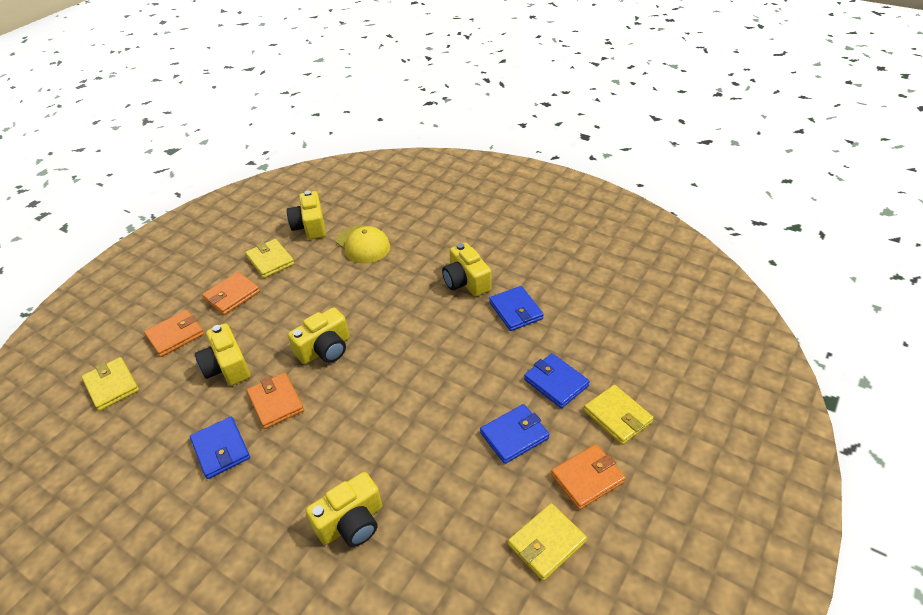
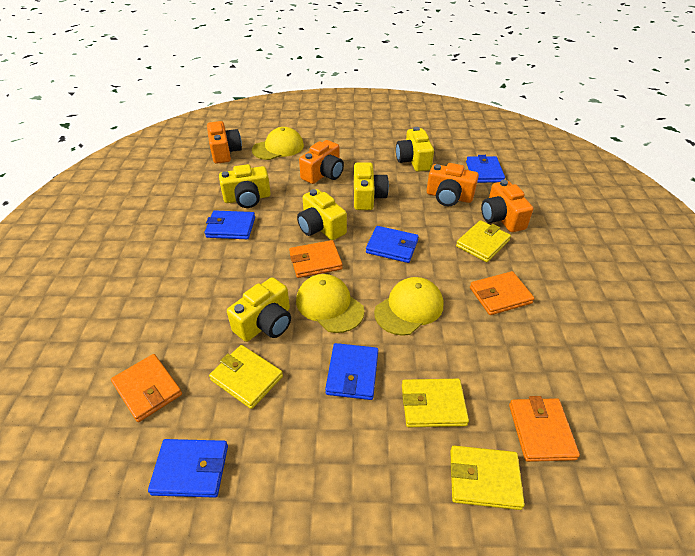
blue wallet: 4 -> 5
orange camera: 0 -> 4
yellow cap: 1 -> 3

